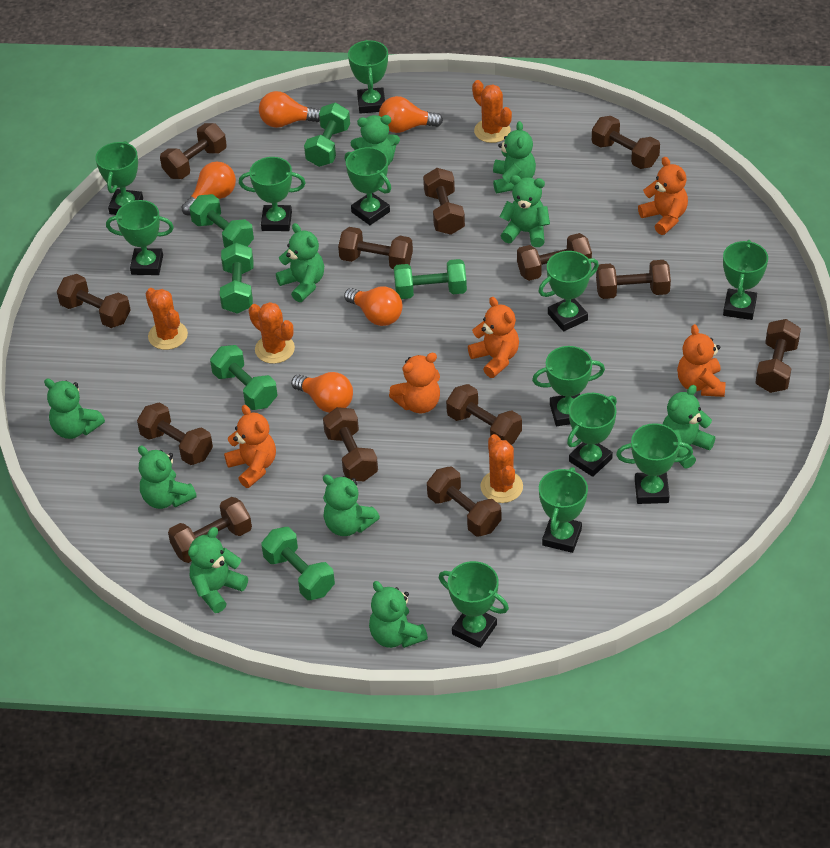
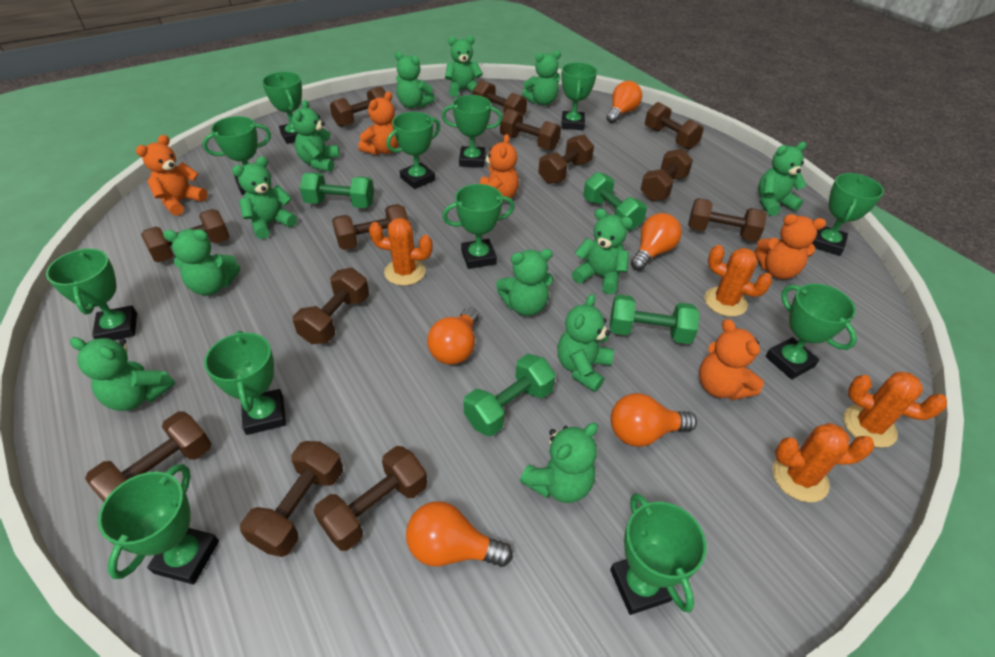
green dumbbell: 6 -> 4
green teddy bear: 10 -> 12

